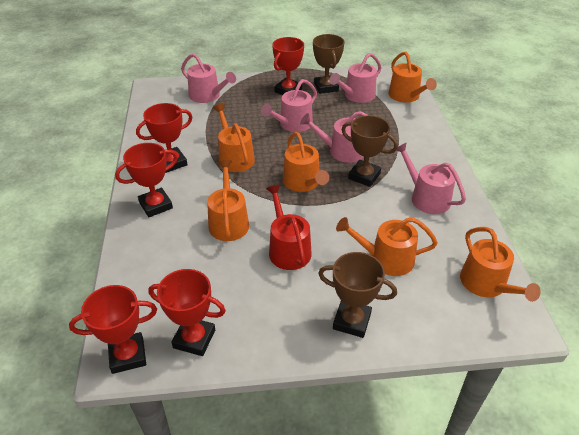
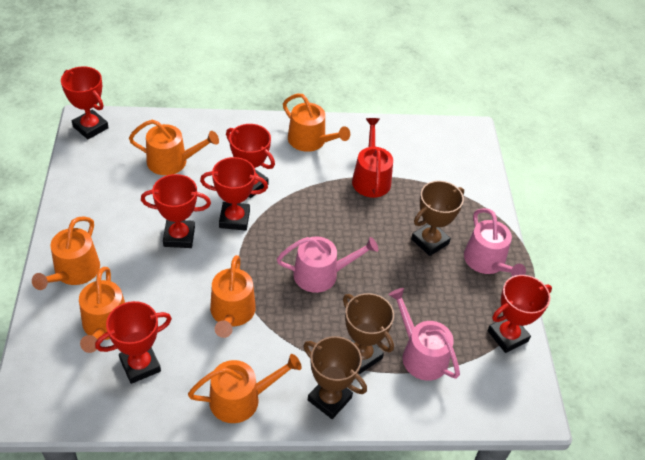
pink watering can: 5 -> 3
red trophy: 5 -> 6

